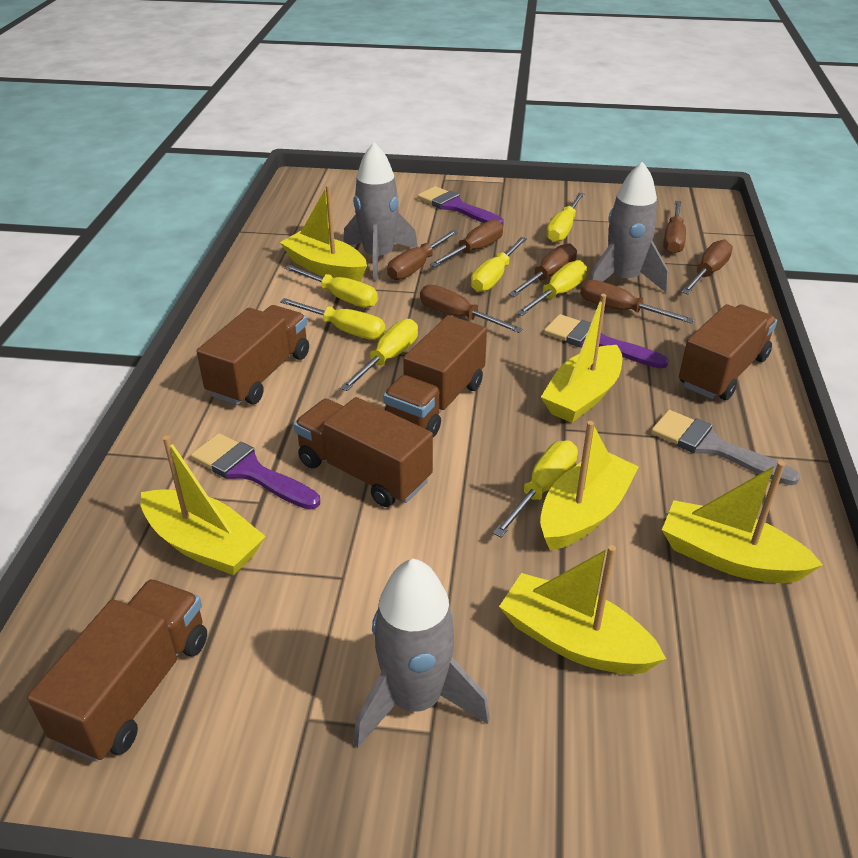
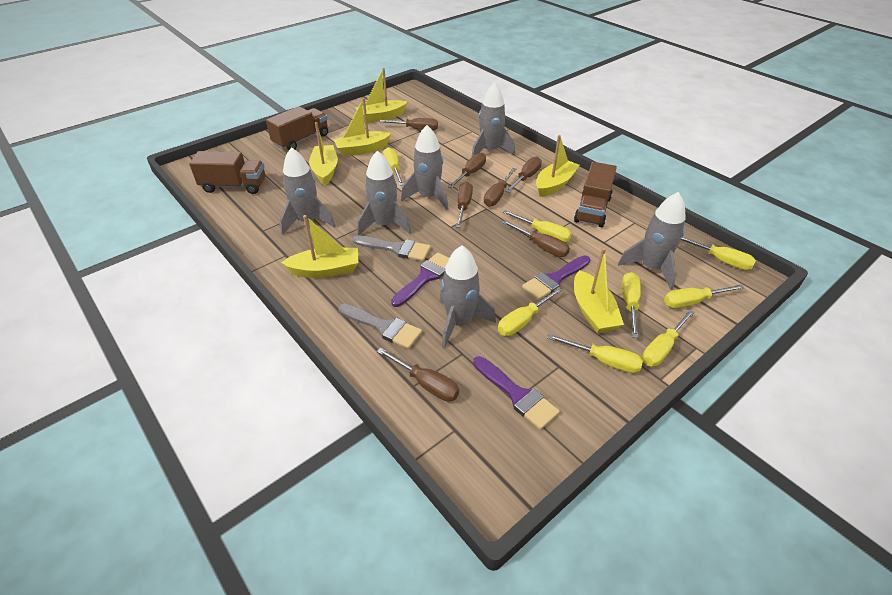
brown truck: 5 -> 3
grey brush: 1 -> 2
grey rocket: 3 -> 6
yellow screwdriver: 7 -> 8

